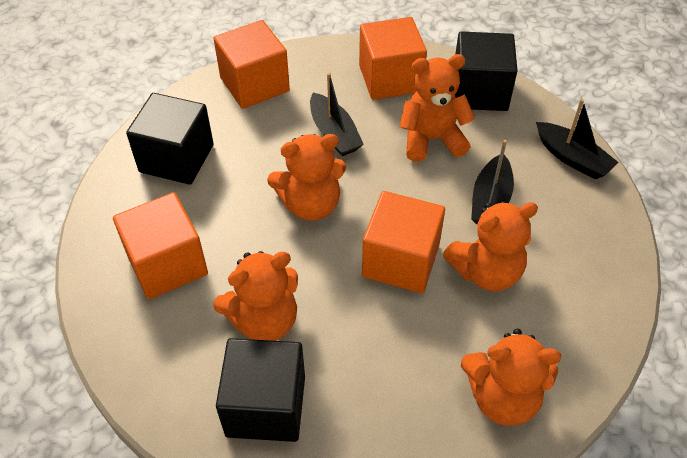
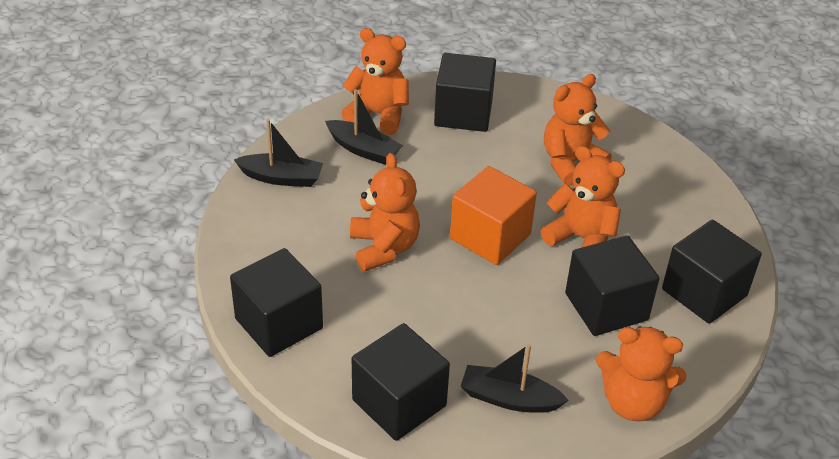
black cube: 3 -> 5
orange cube: 4 -> 1

